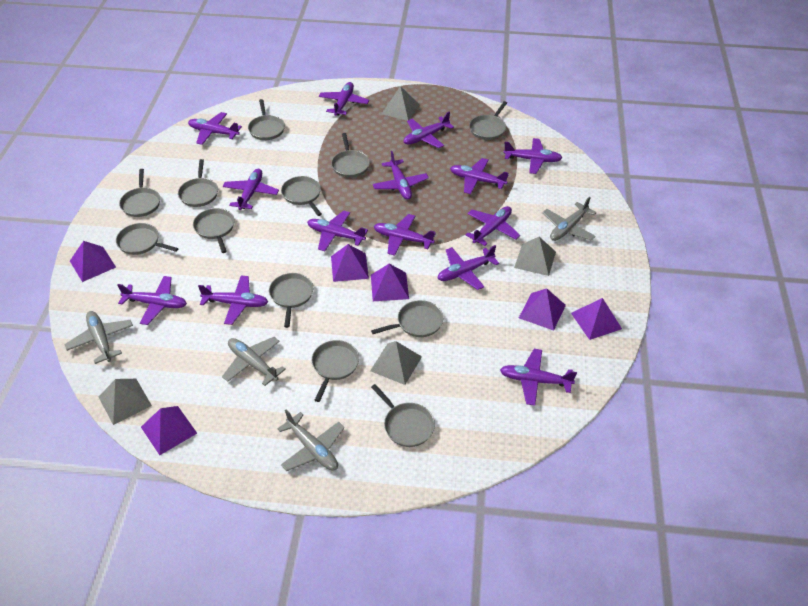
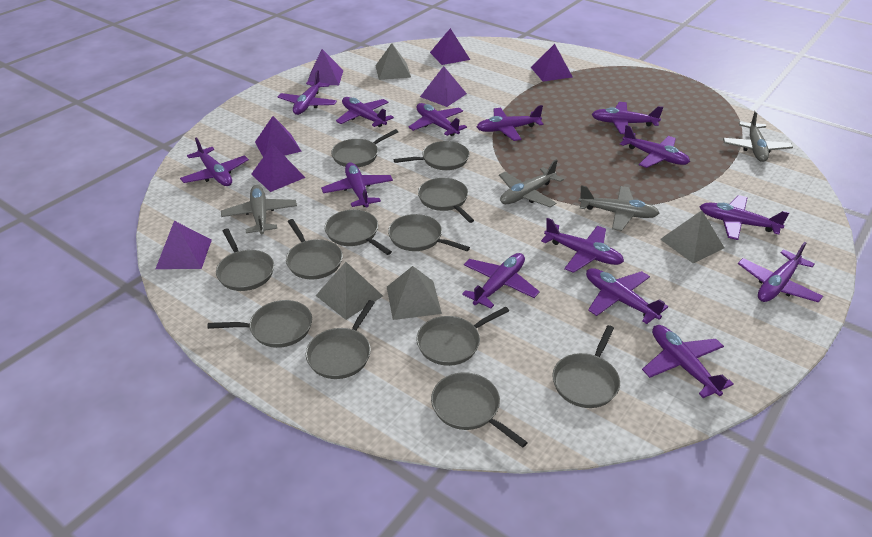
purple pyramid: 6 -> 7

